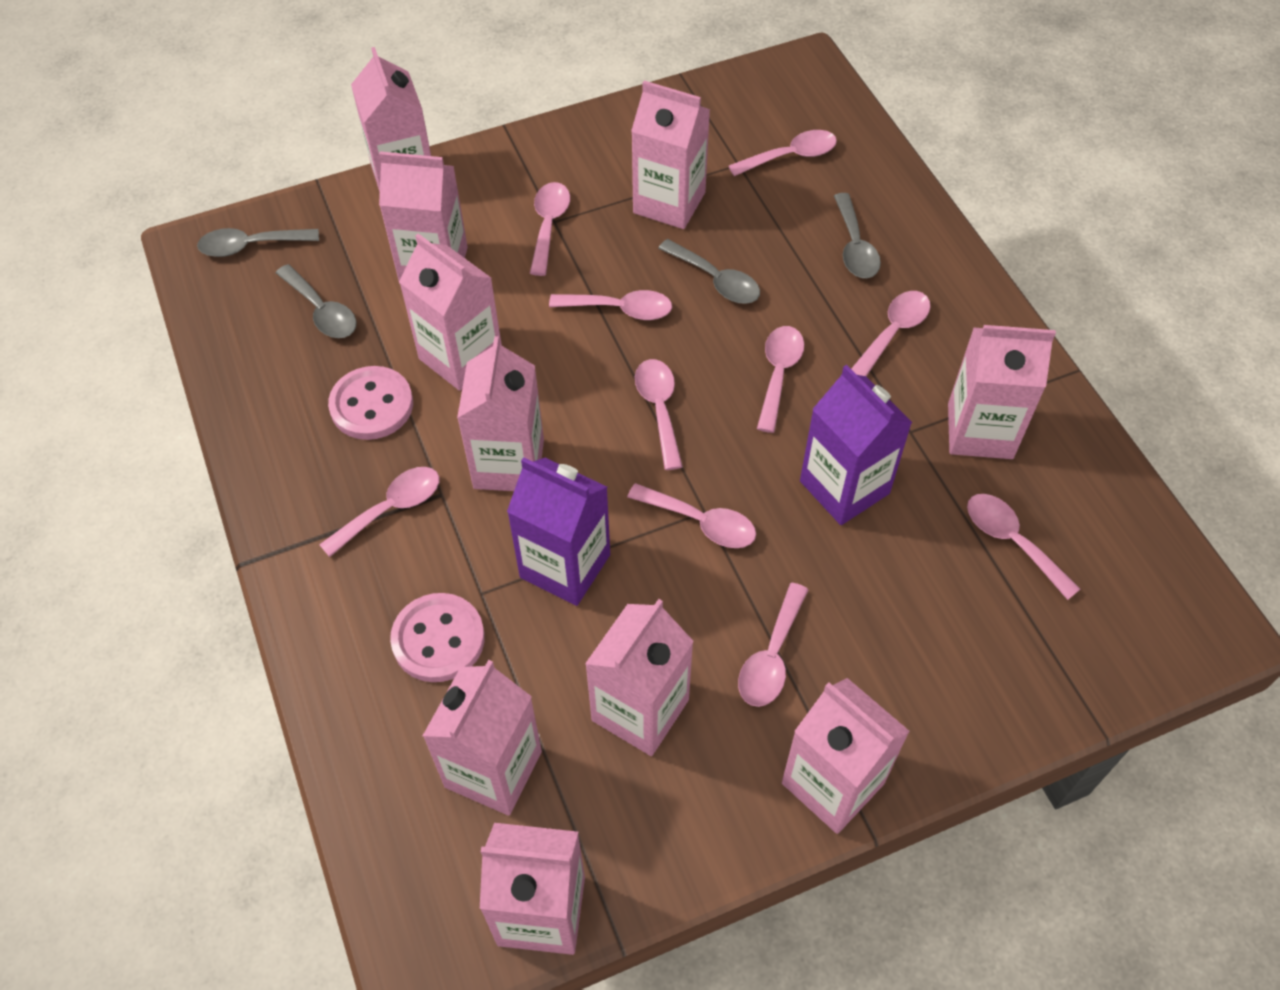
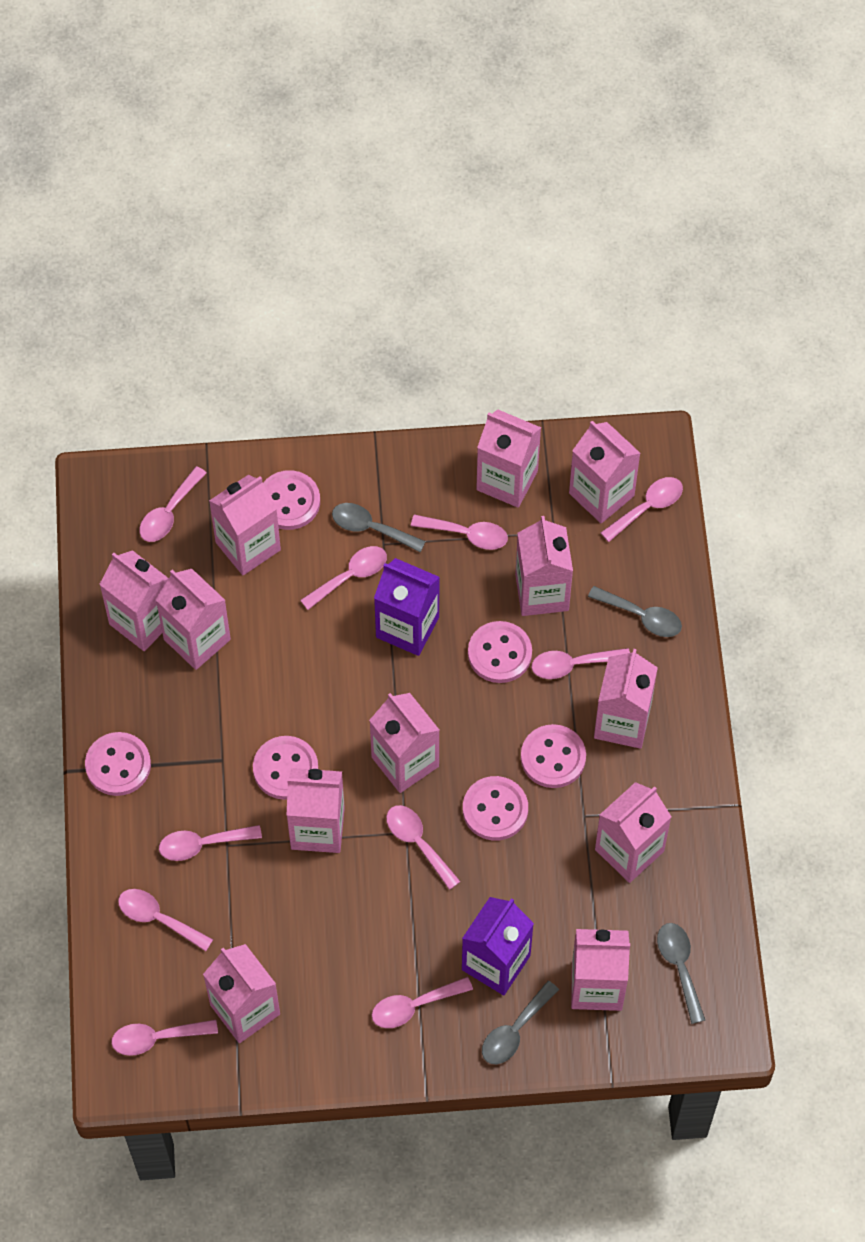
pink button: 2 -> 6
pink carton: 10 -> 12

